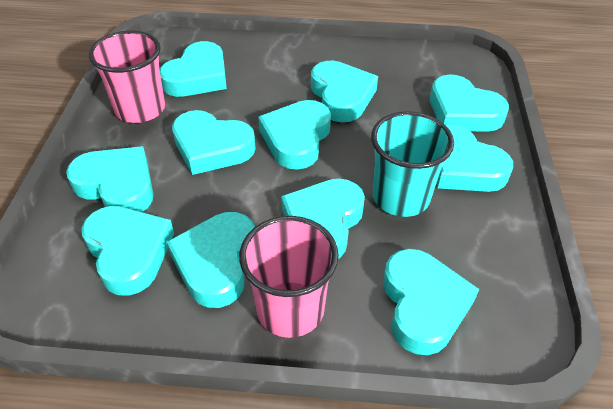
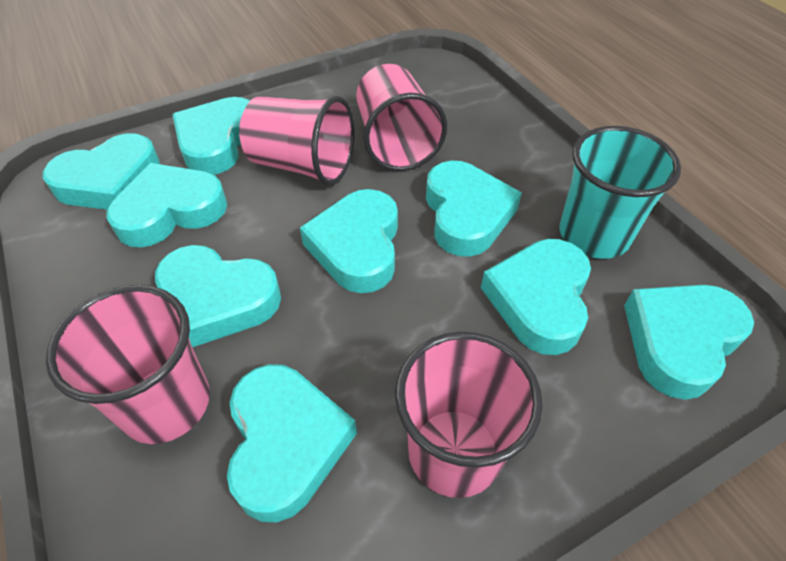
pink cup: 2 -> 4
turquoise heart: 11 -> 9

